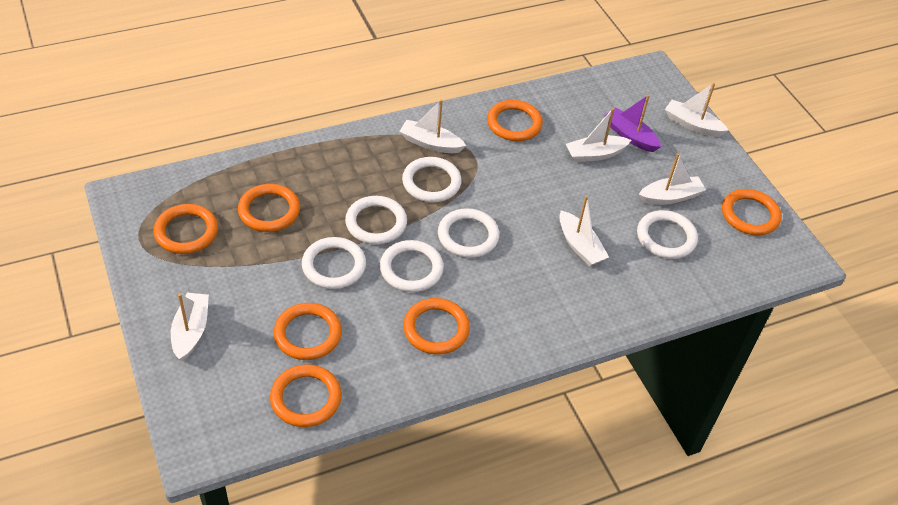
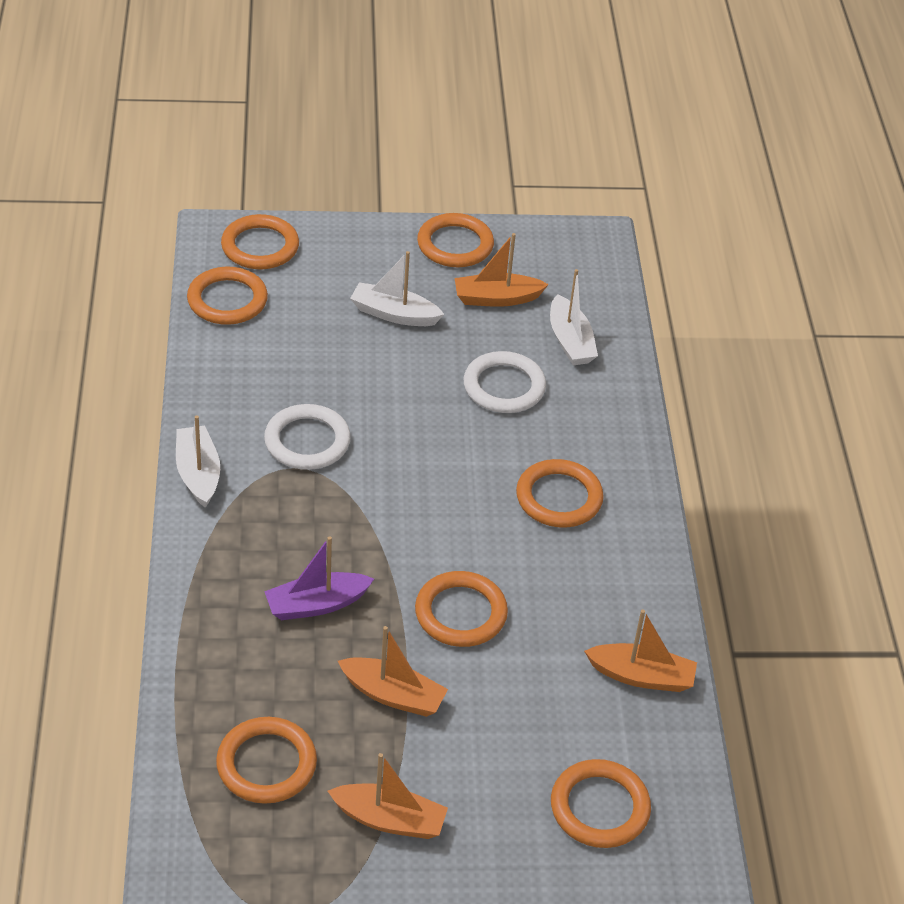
orange boat: 0 -> 4
white boat: 6 -> 3
white ring: 6 -> 2

